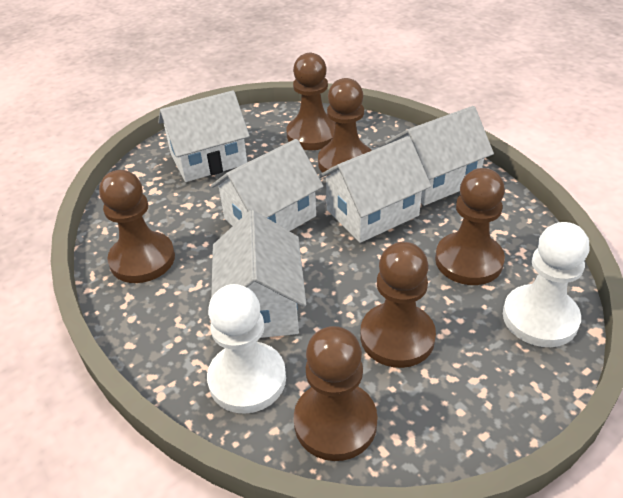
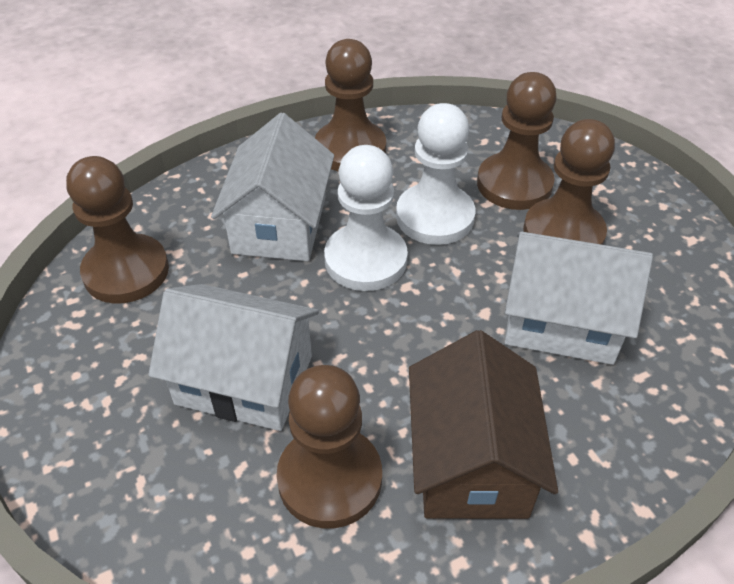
brown house: 0 -> 1
brown pawn: 6 -> 5
white house: 5 -> 3

